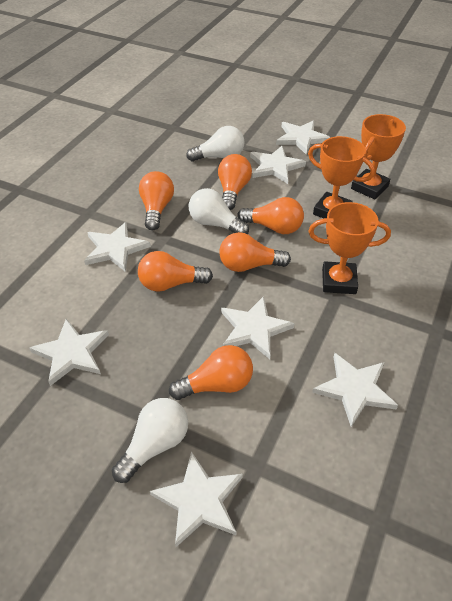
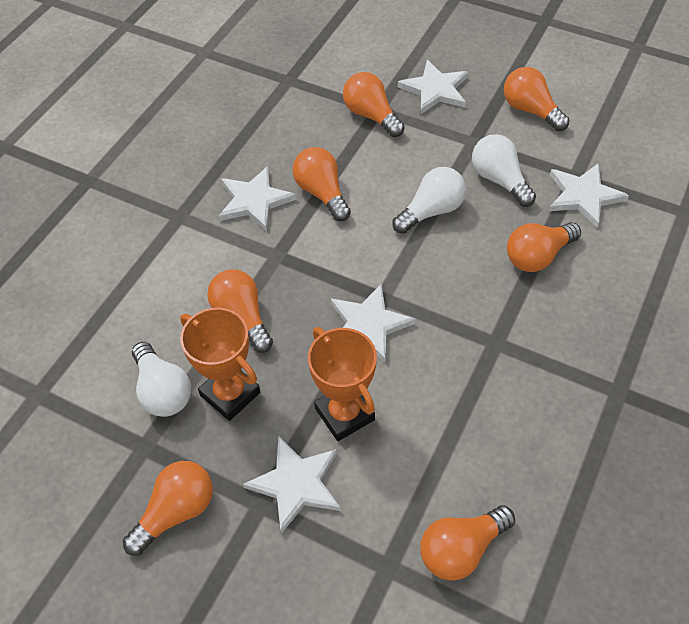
orange light bulb: 6 -> 7
orange trophy: 3 -> 2
white star: 7 -> 5

